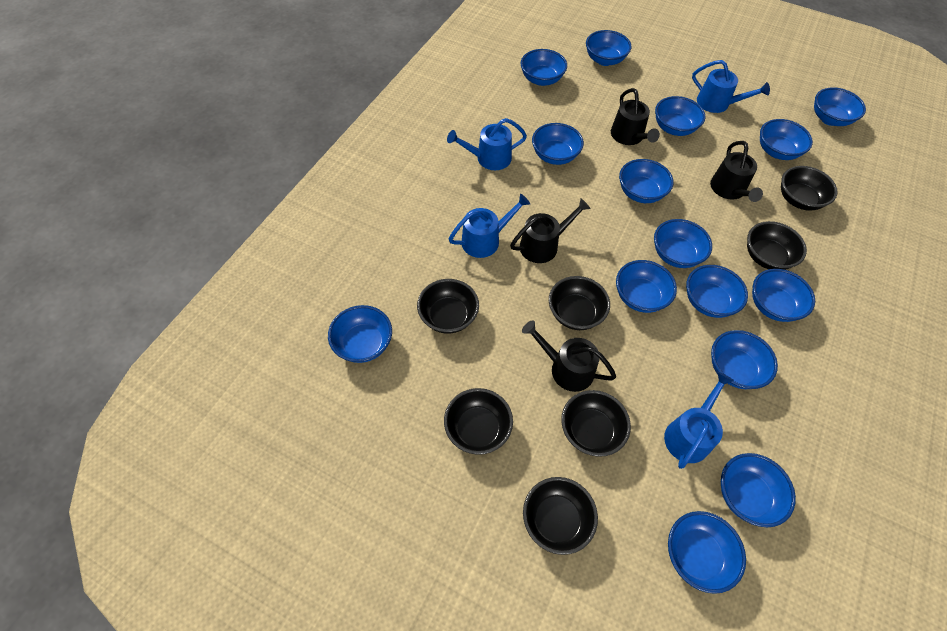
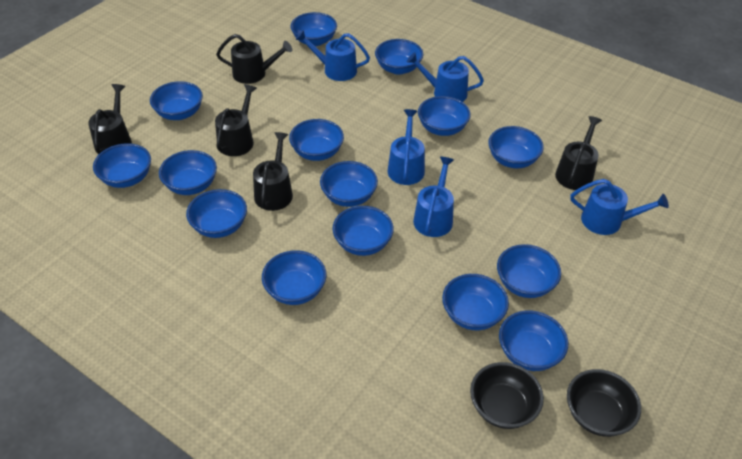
black bowl: 7 -> 2
black watering can: 4 -> 5
blue watering can: 4 -> 5

